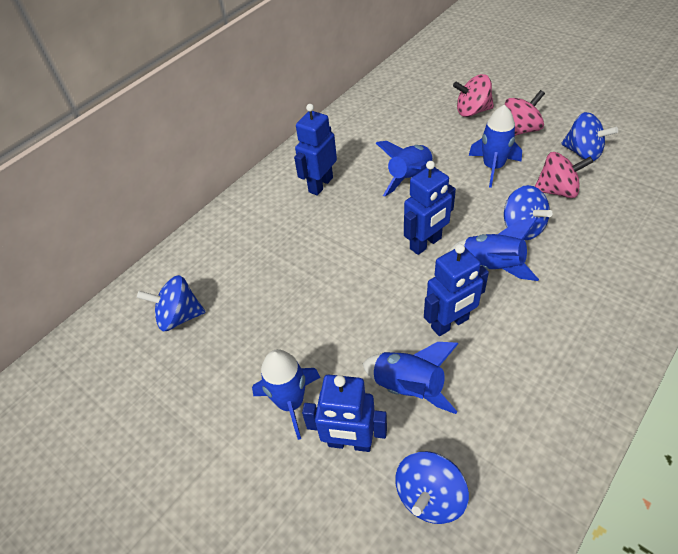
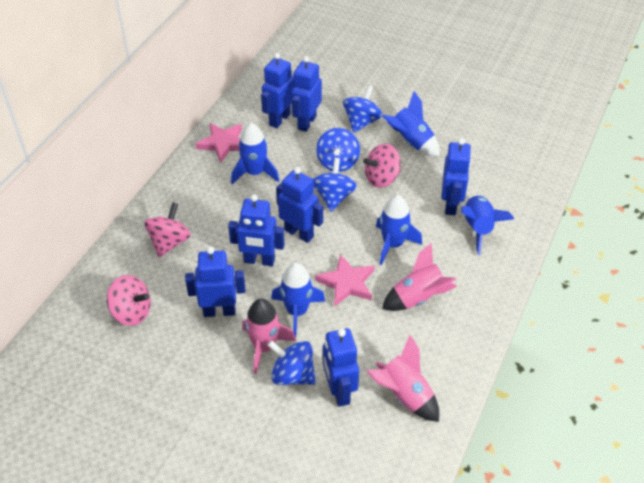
blue robot: 4 -> 7
pink rocket: 0 -> 3
pink star: 0 -> 2

